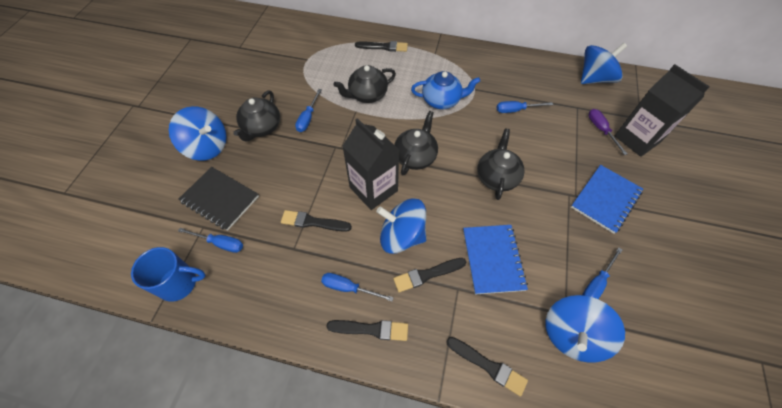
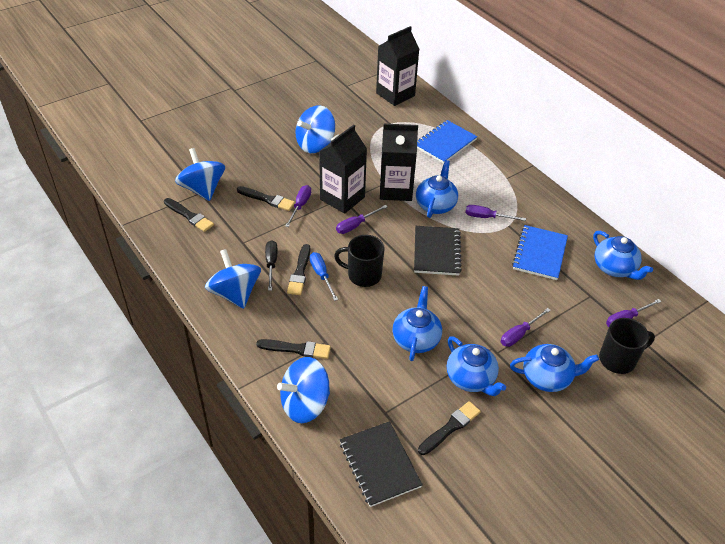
black carton: 2 -> 3
black mug: 0 -> 2
black notebook: 1 -> 2
black screwdriver: 0 -> 1
black teapot: 4 -> 0
blue mug: 1 -> 0
blue screwdriver: 5 -> 1
blue teapot: 1 -> 5
purple screwdriver: 1 -> 5

